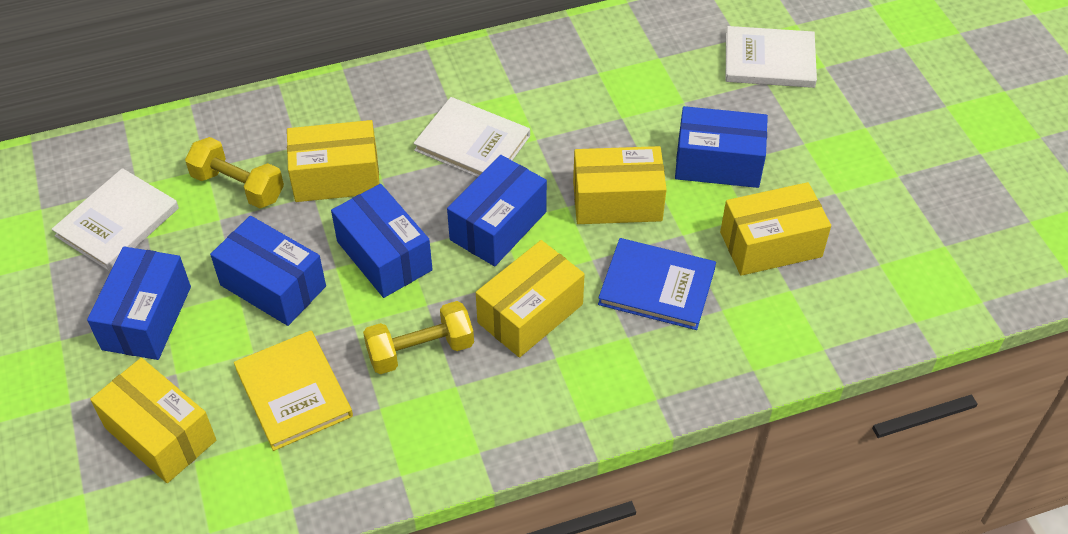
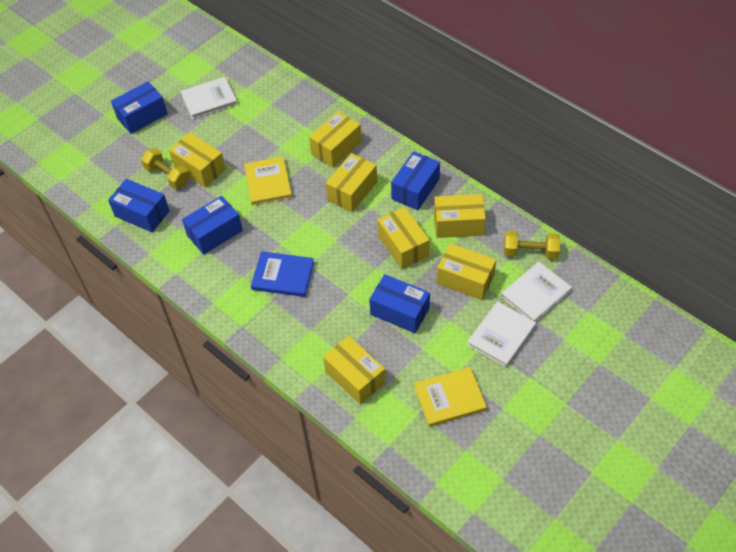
yellow book: 1 -> 2
yellow box: 5 -> 7

